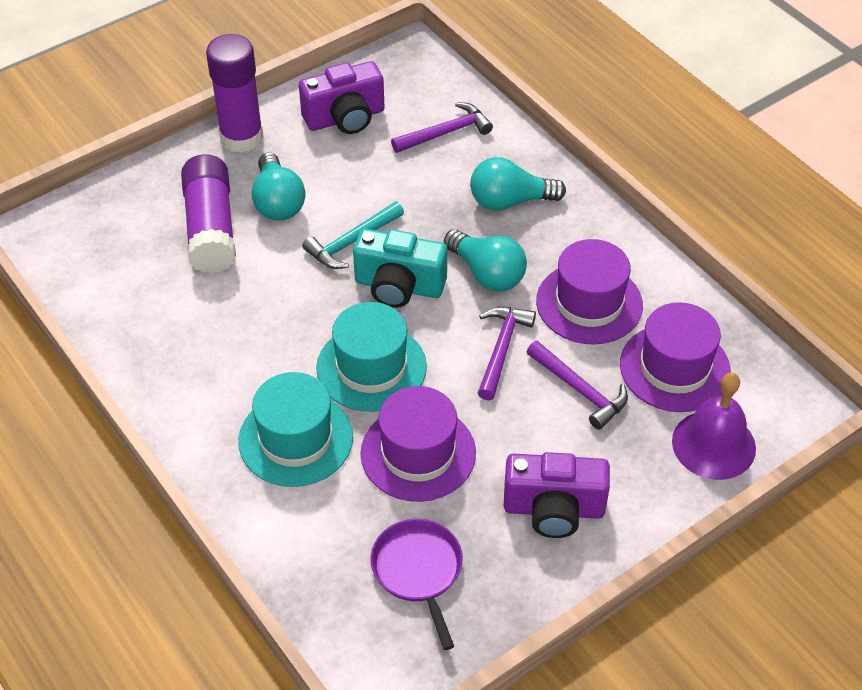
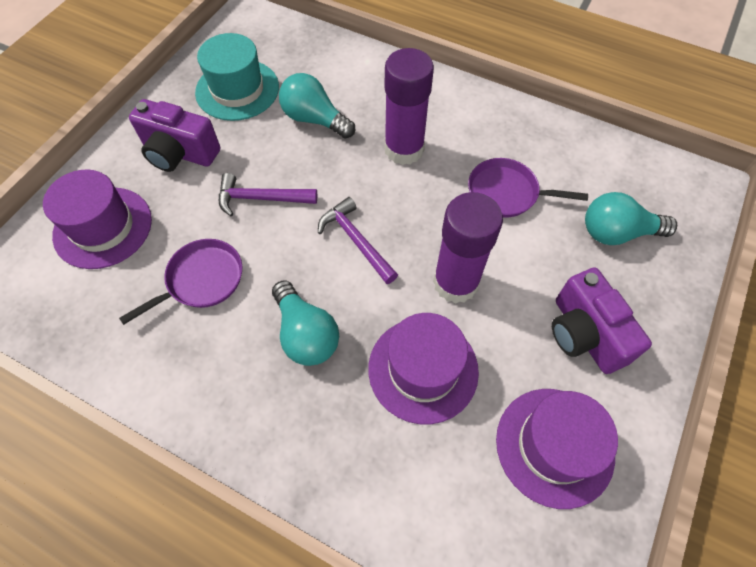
purple bell: 1 -> 0
purple hammer: 3 -> 2
purple pan: 1 -> 2
turquoise camera: 1 -> 0
turquoise hammer: 1 -> 0
turquoise hat: 2 -> 1

